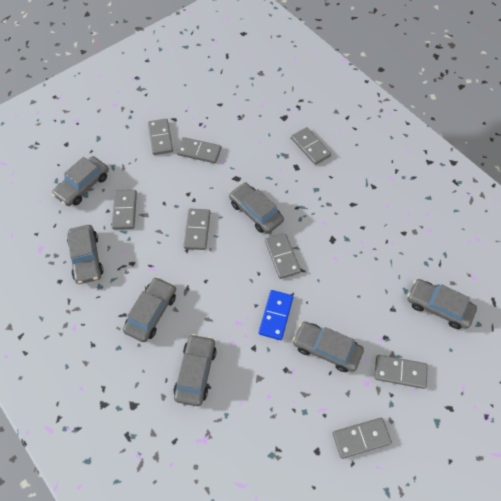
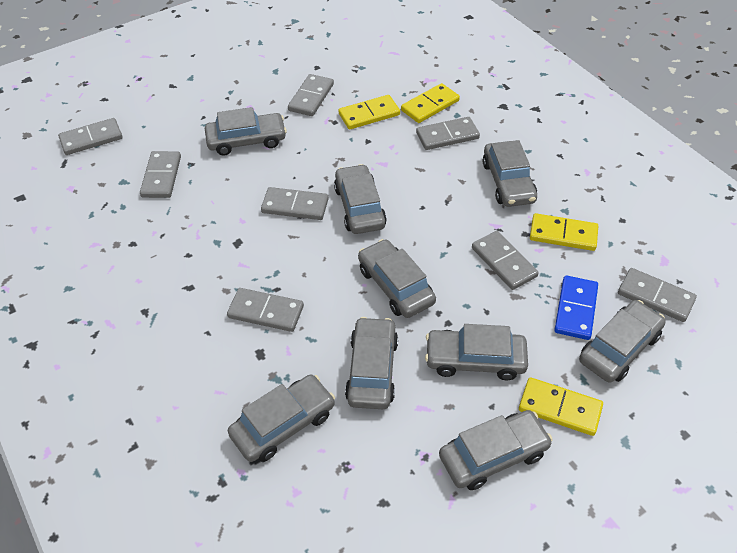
grey car: 7 -> 9
yellow domino: 0 -> 4

